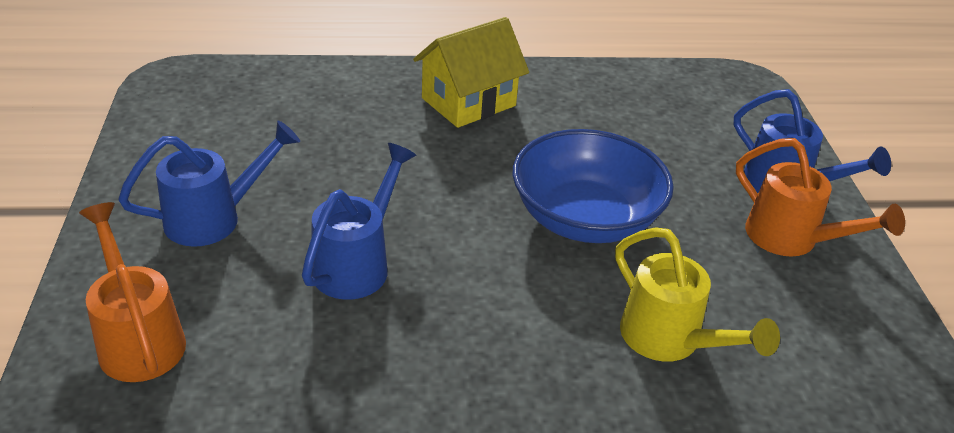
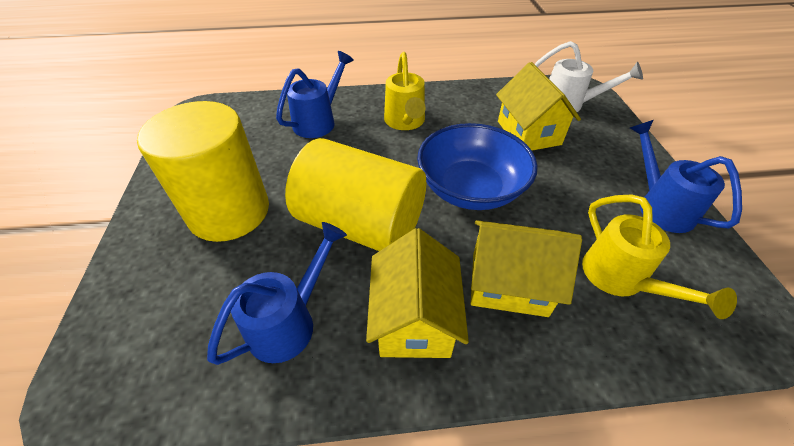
orange watering can: 2 -> 0
white watering can: 0 -> 1
yellow cylinder: 0 -> 2
yellow house: 1 -> 3
yellow watering can: 1 -> 2

